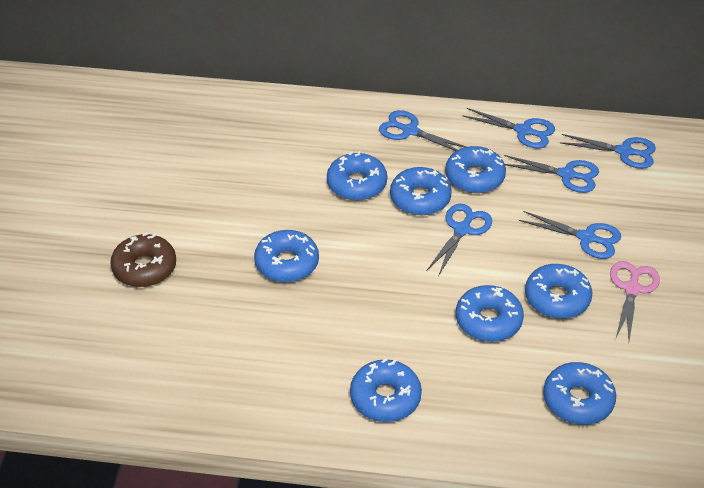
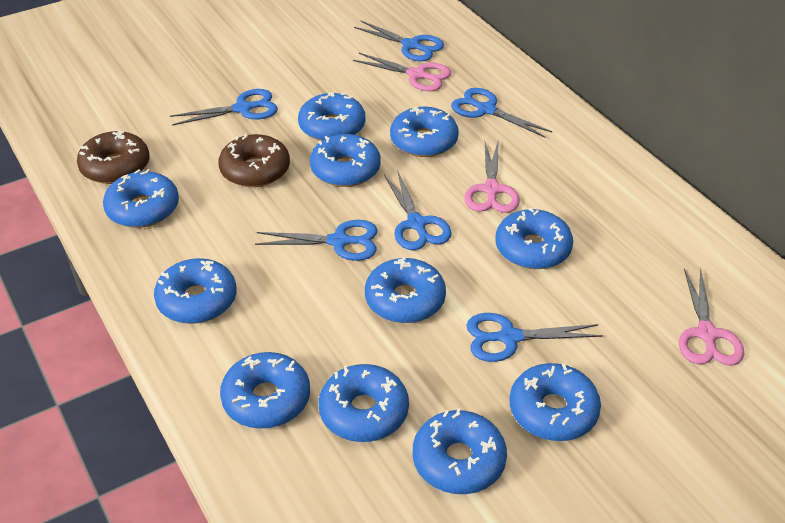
blue donut: 8 -> 11
brown donut: 1 -> 2
pink scissors: 1 -> 3

